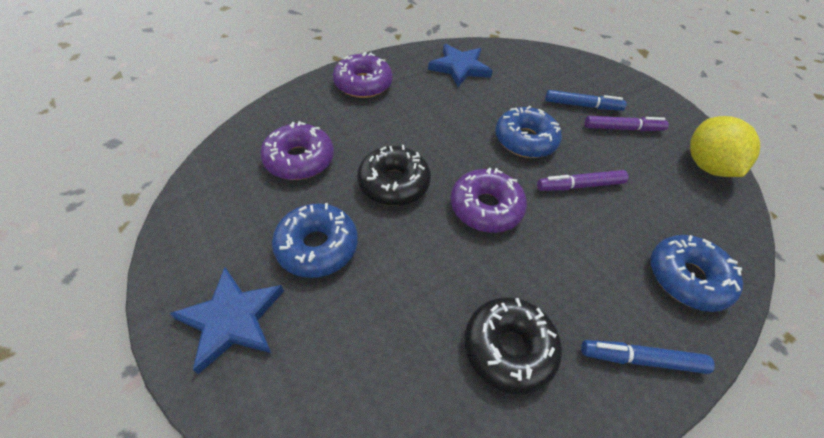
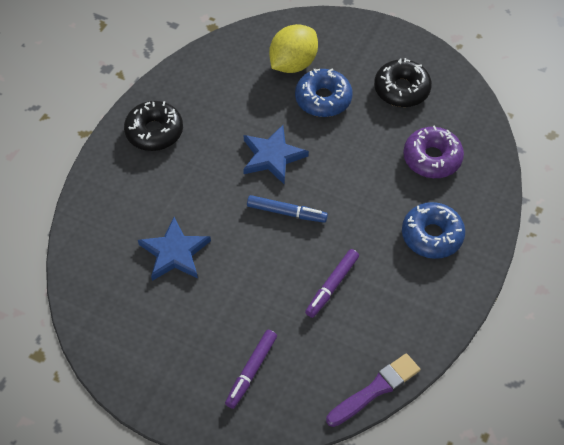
blue donut: 3 -> 2
blue marker: 2 -> 1
purple brush: 0 -> 1
purple donut: 3 -> 1

